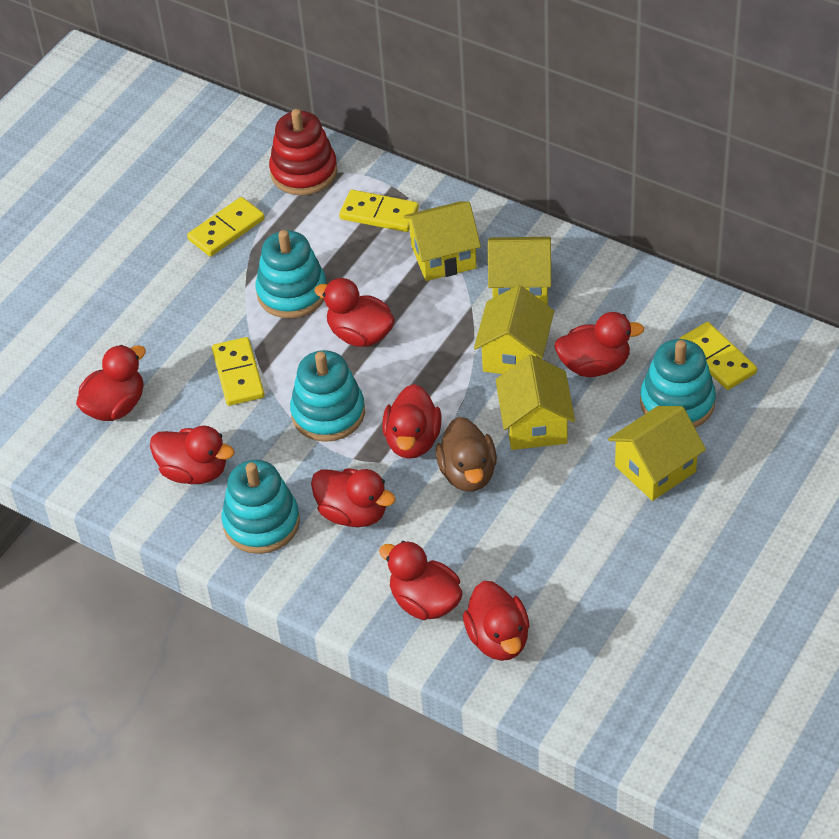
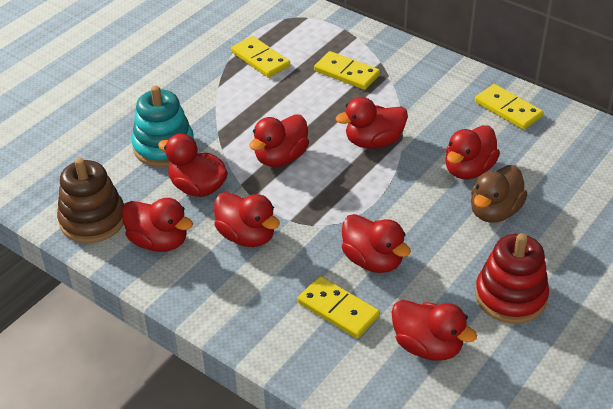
brown stacking toy: 0 -> 1
turquoise stacking toy: 4 -> 1
yellow house: 5 -> 0

